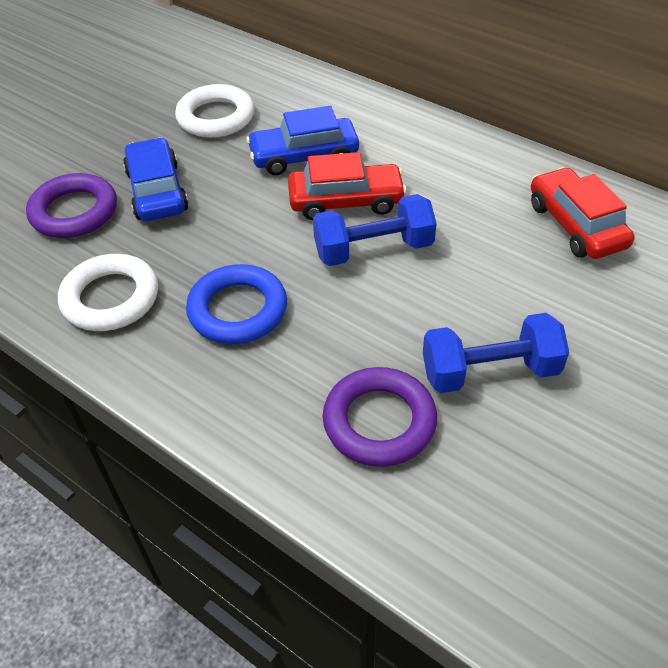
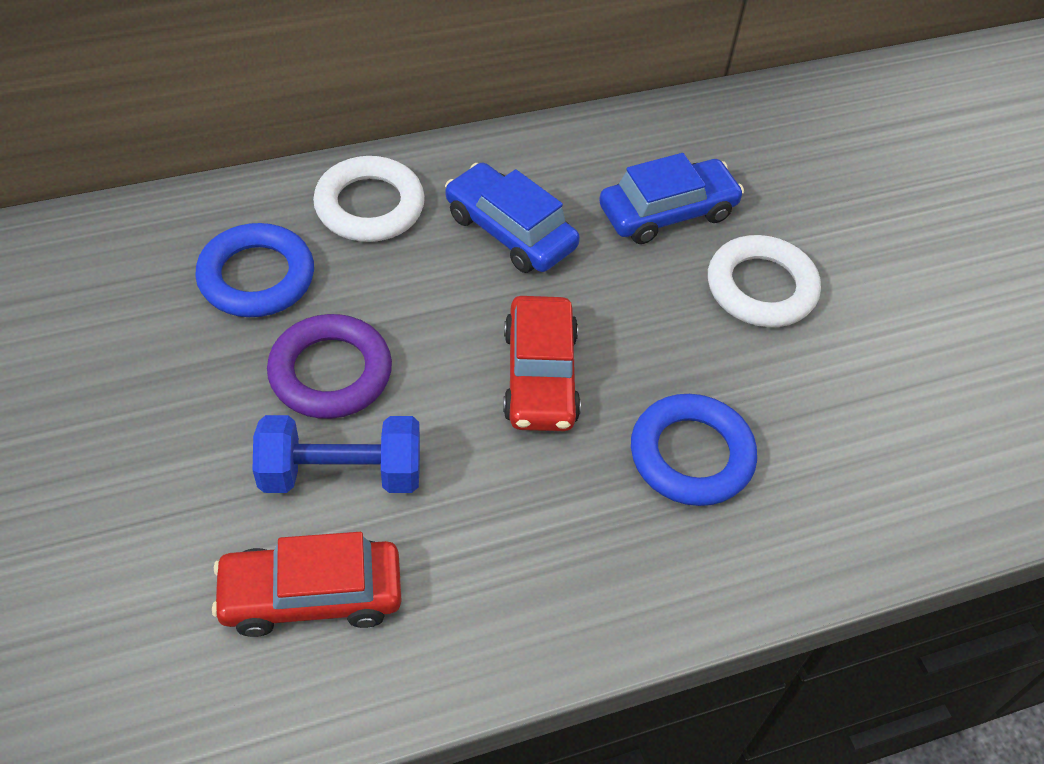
blue dumbbell: 2 -> 1
blue ring: 1 -> 2
purple ring: 2 -> 1

